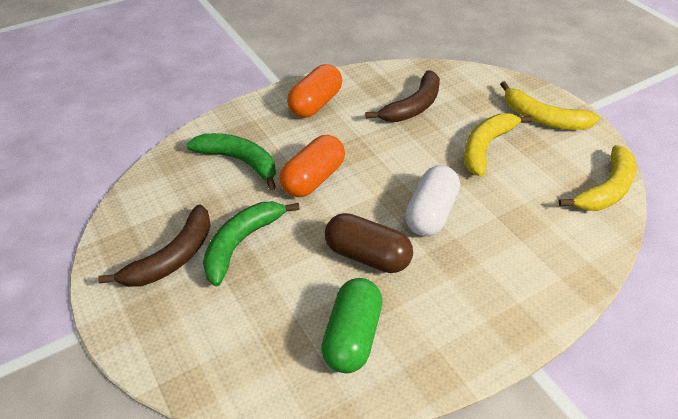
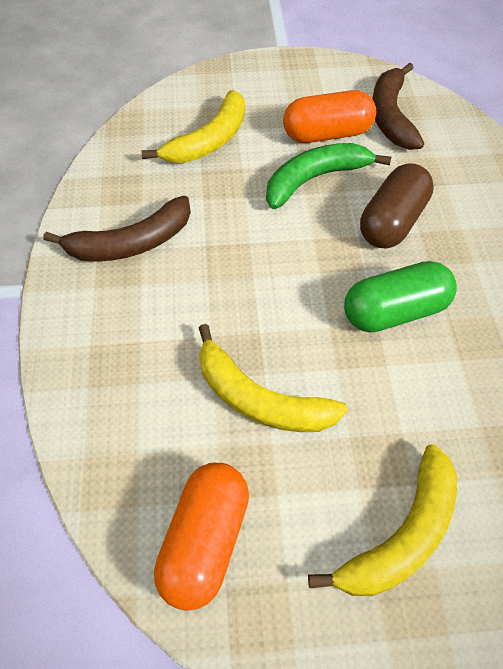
green banana: 2 -> 1
white capsule: 1 -> 0

